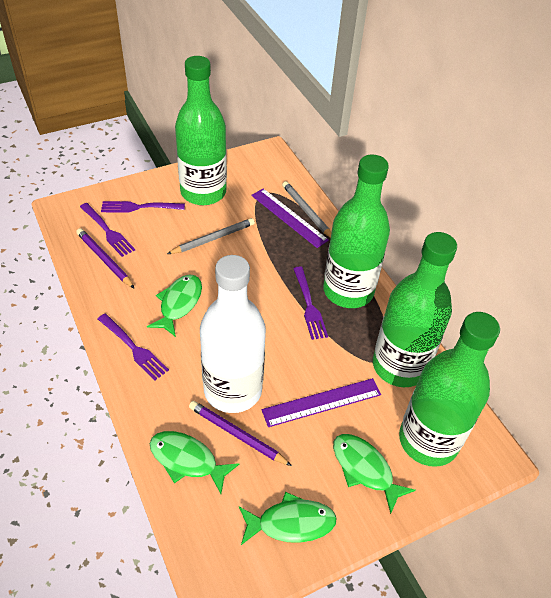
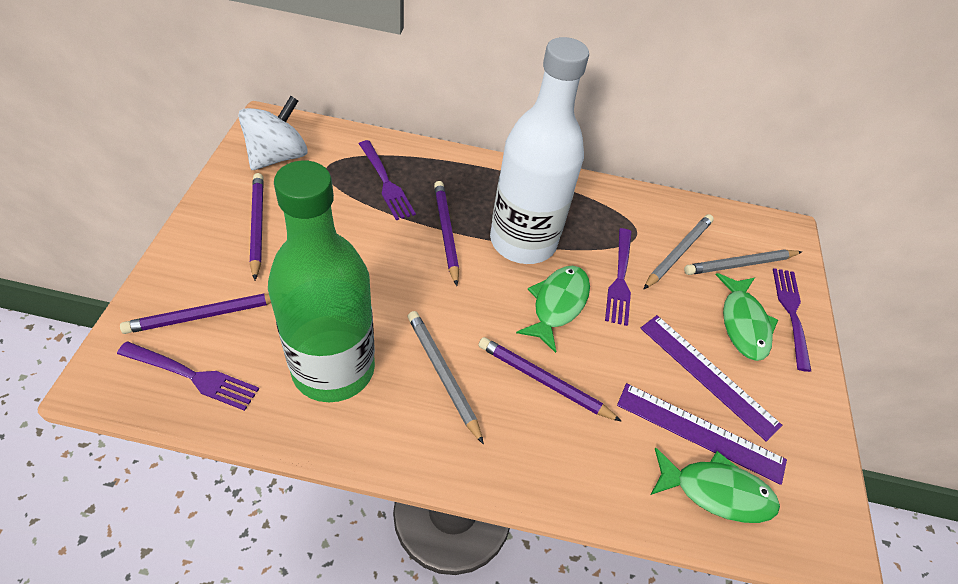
green bottle: 4 -> 1
green fish: 4 -> 3
grey pencil: 2 -> 3
purple pencil: 2 -> 4
white spinning top: 0 -> 1

